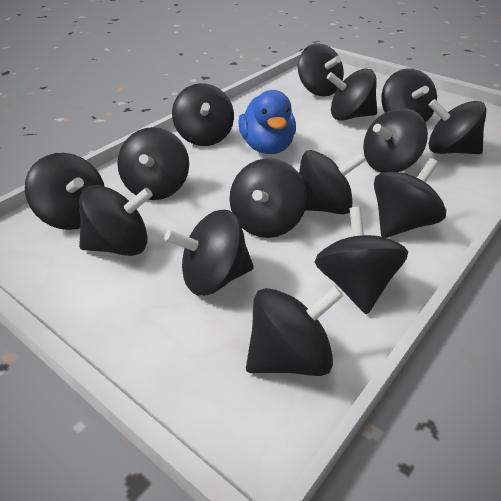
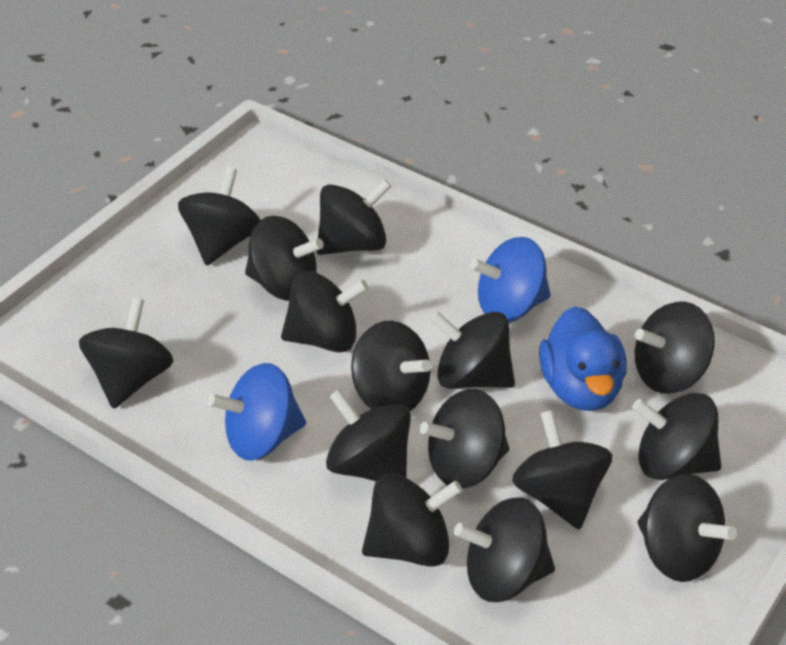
blue spinning top: 0 -> 2

